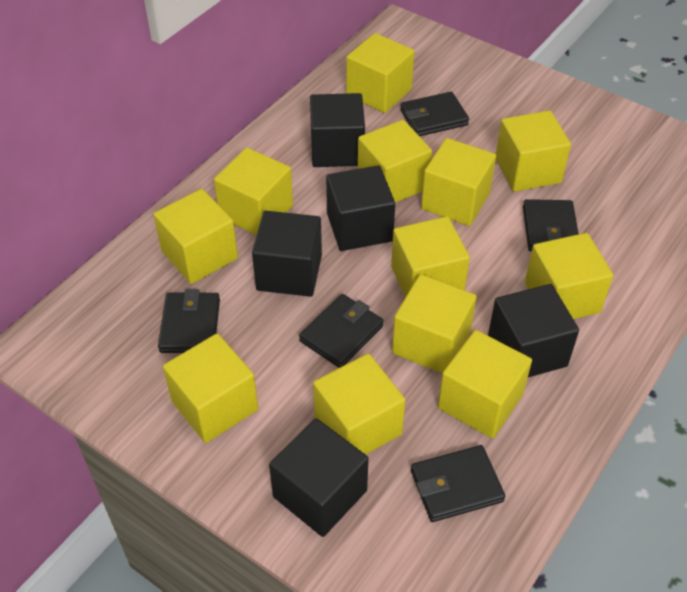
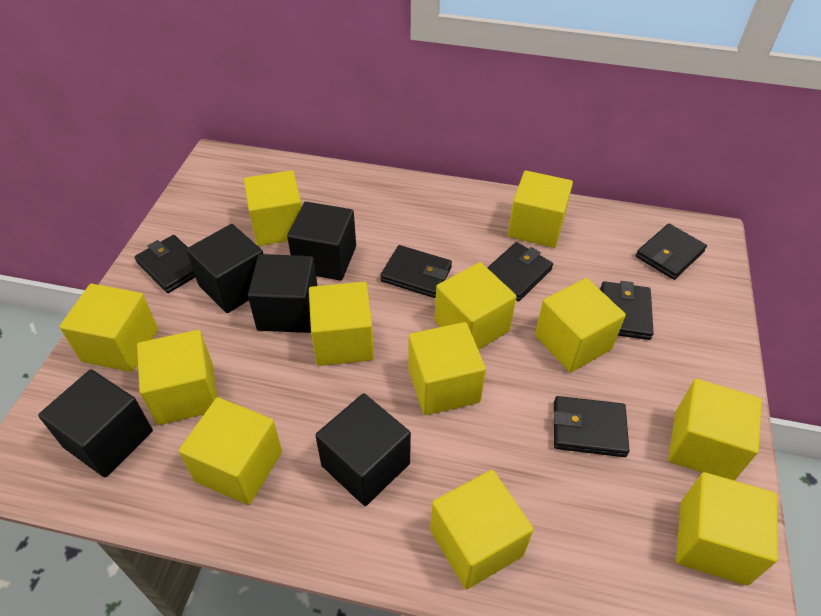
black wallet: 5 -> 6

